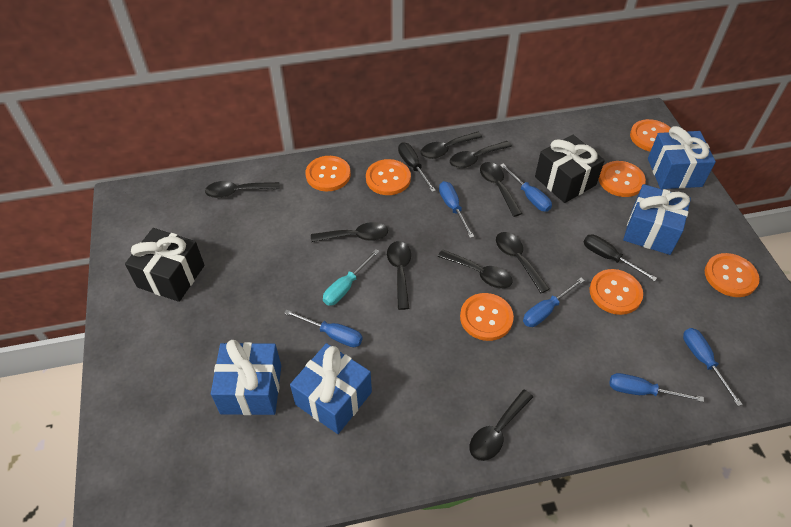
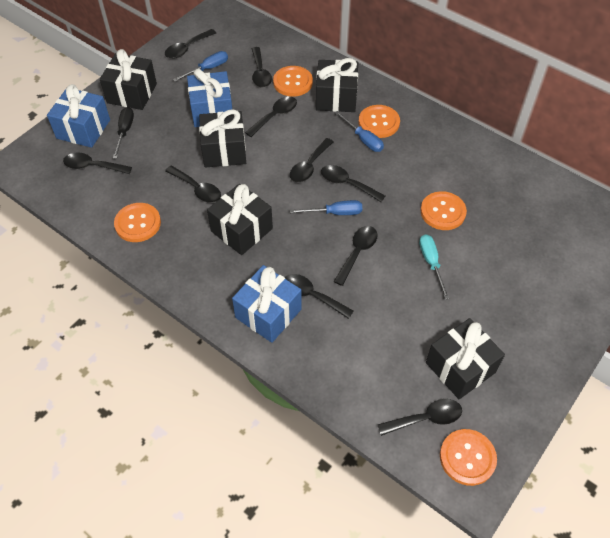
black gift: 2 -> 5
black screwdriver: 2 -> 1
black spoon: 9 -> 10
blue gift: 4 -> 3
blue screwdriver: 6 -> 3
orange button: 7 -> 5

